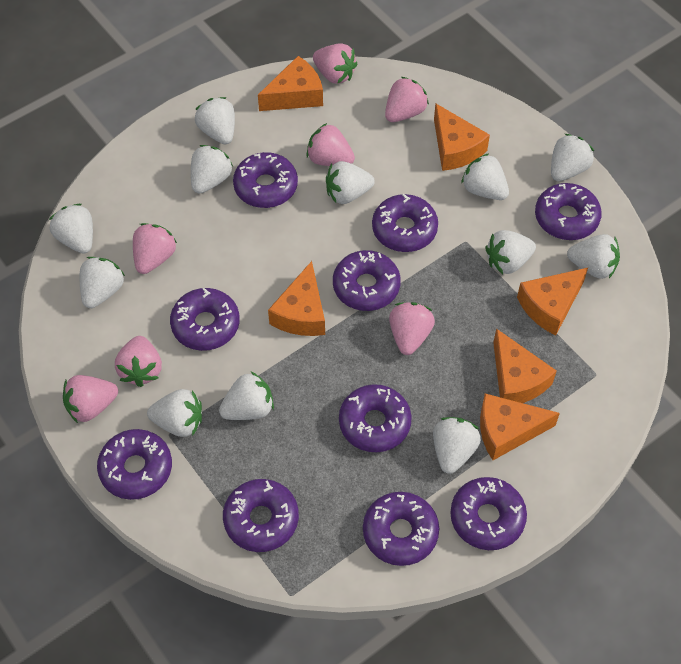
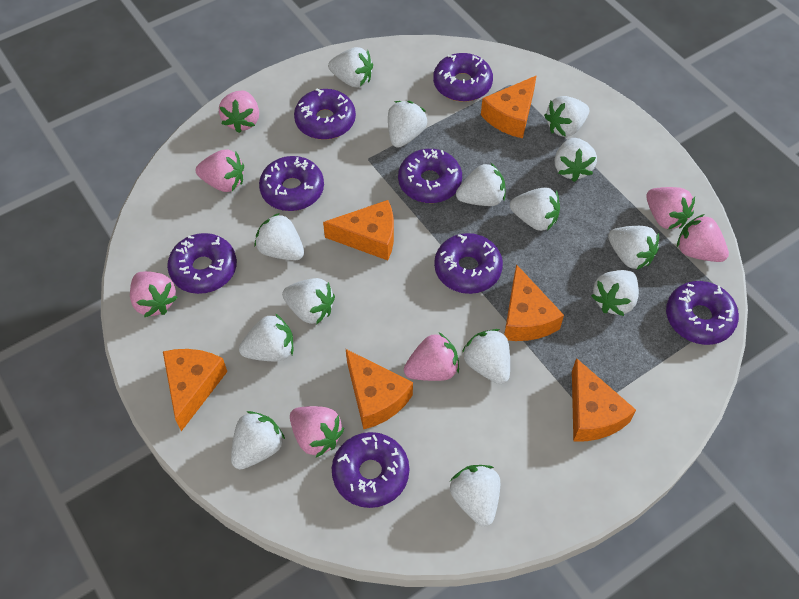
purple donut: 10 -> 8
white strawberry: 12 -> 14

